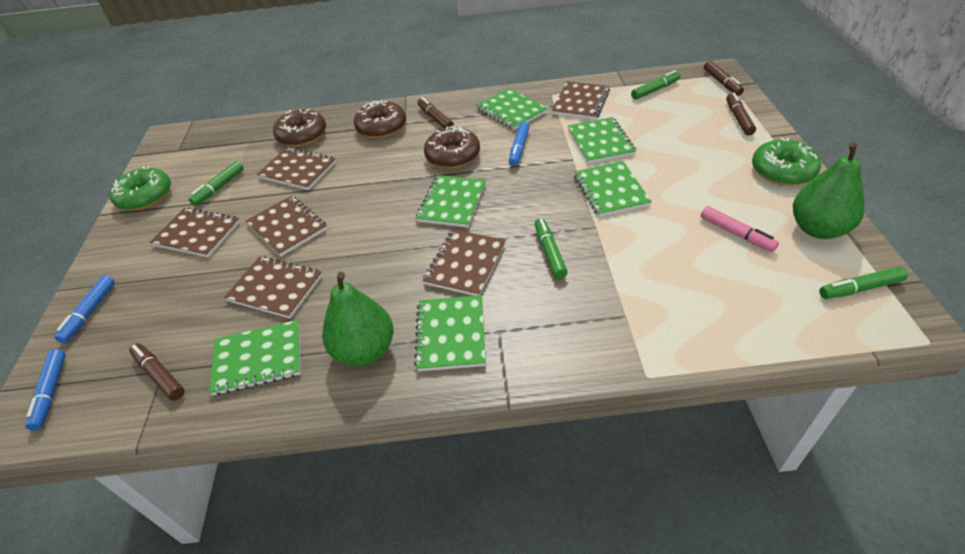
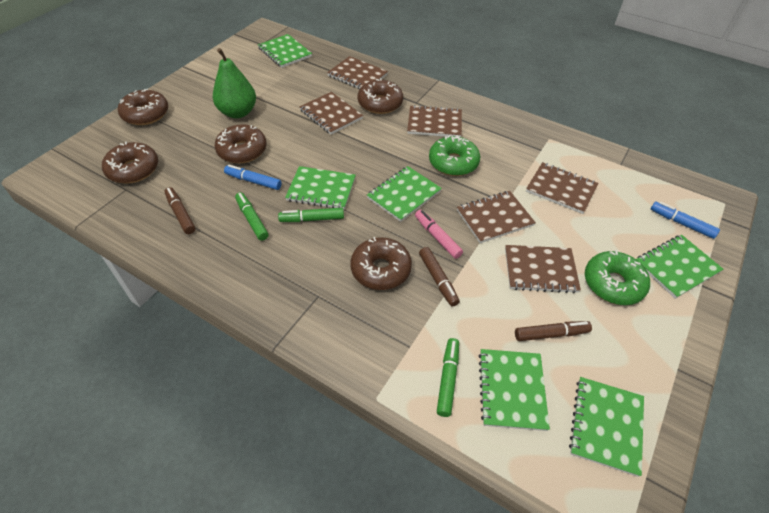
blue marker: 3 -> 2
brown donut: 3 -> 5
brown marker: 4 -> 3
green marker: 4 -> 3
green pear: 2 -> 1

